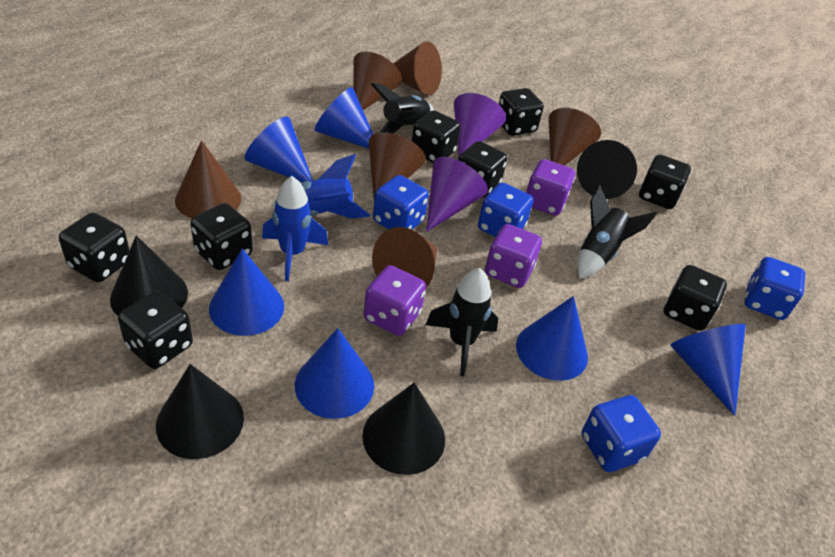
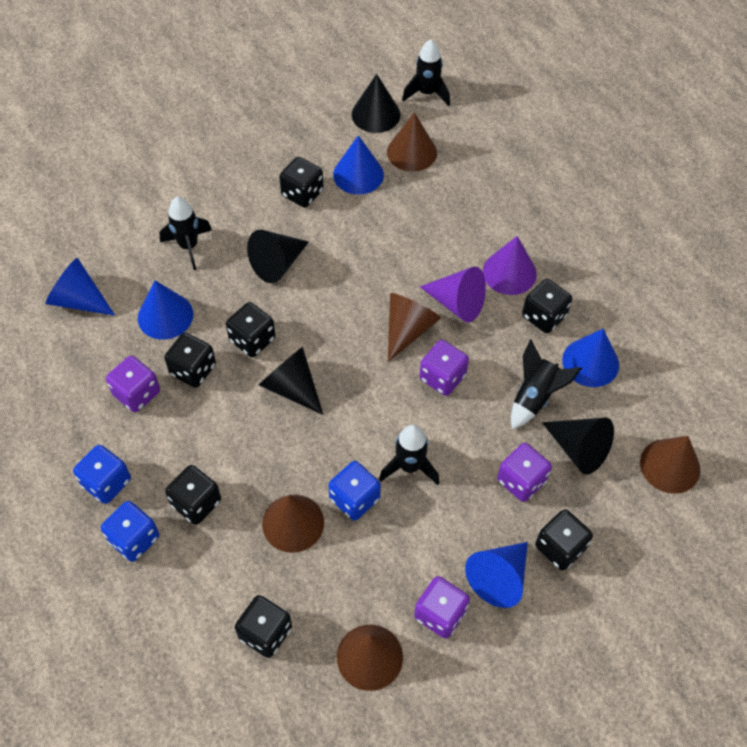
black dice: 8 -> 7
black rocket: 3 -> 4
blue cone: 6 -> 5
blue dice: 4 -> 3
blue rocket: 2 -> 0
brown cone: 6 -> 5
purple dice: 3 -> 4

